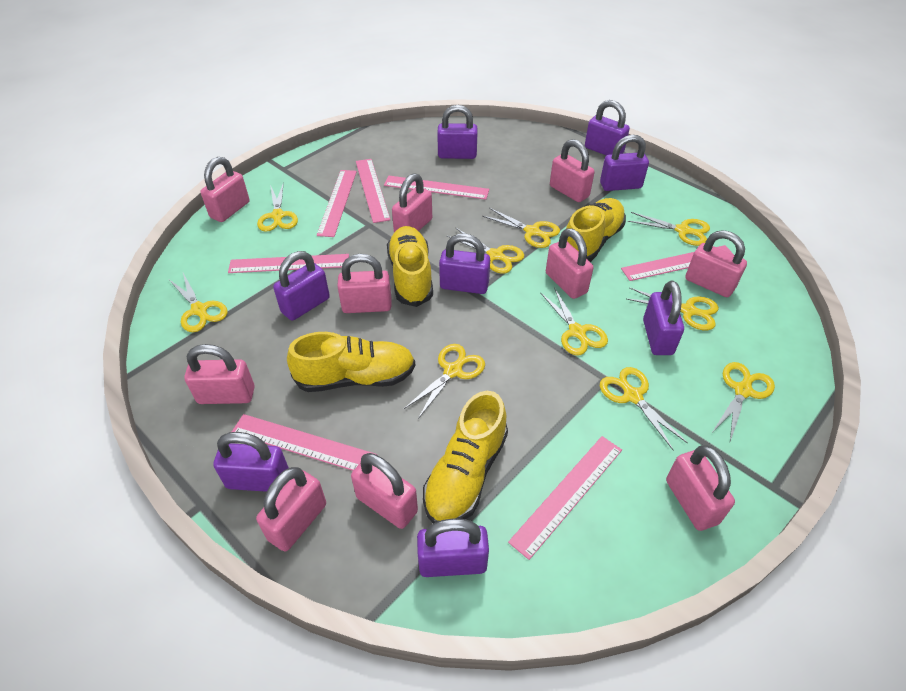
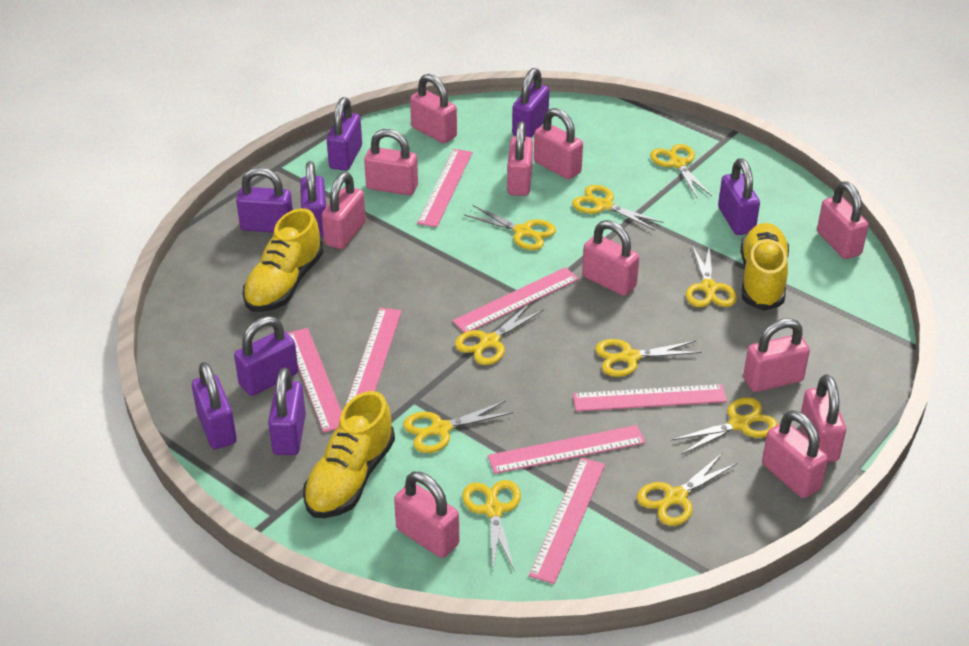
pink padlock: 10 -> 11
yellow shoe: 4 -> 3

